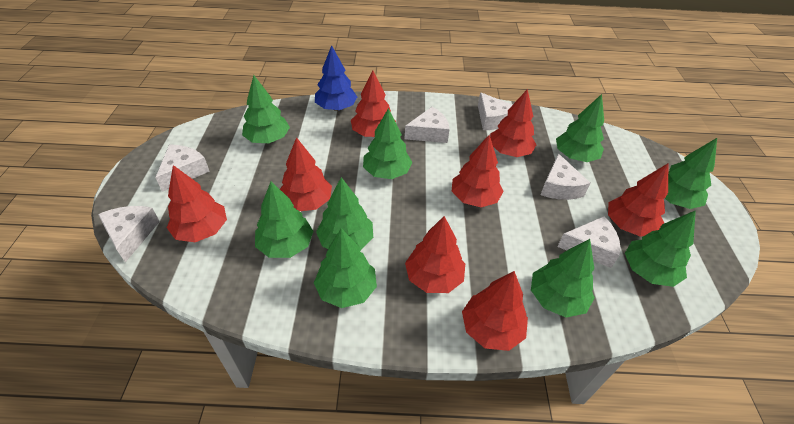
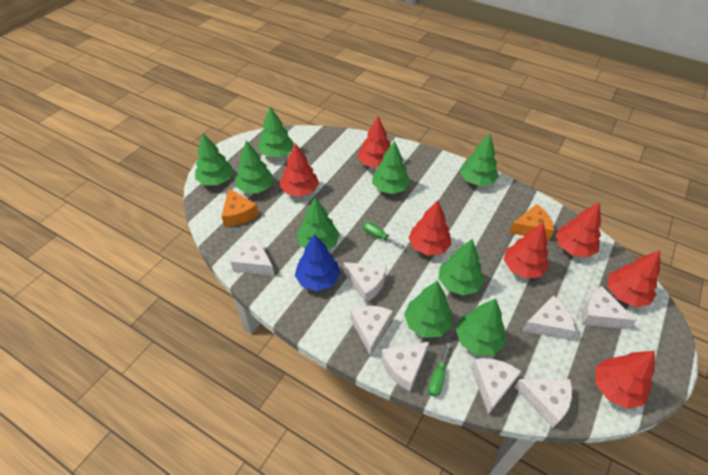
green screwdriver: 0 -> 2
orange cheese: 0 -> 2
red tree: 8 -> 7
white cheese: 6 -> 8

